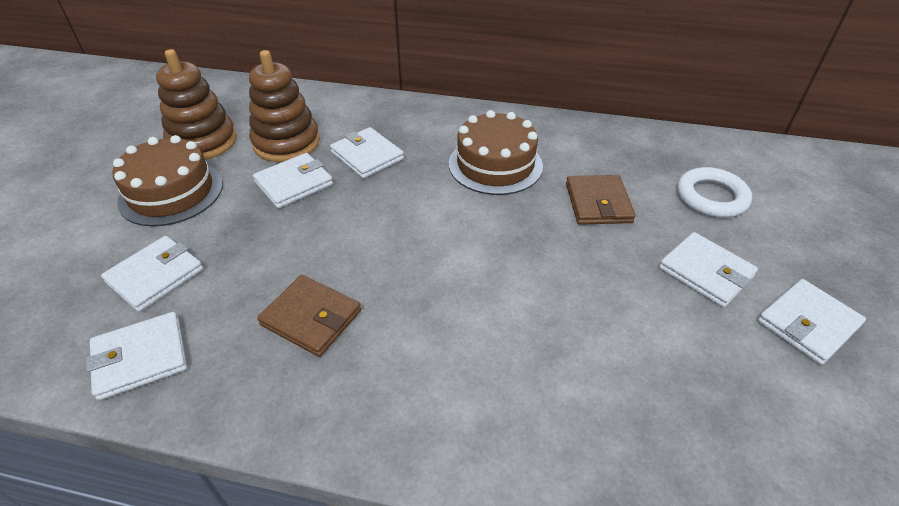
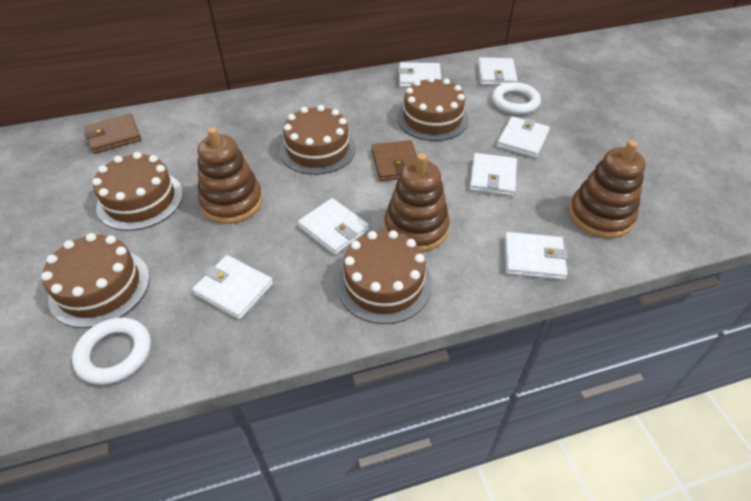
brown cake: 2 -> 5
brown stacking toy: 2 -> 3
white ring: 1 -> 2
white wallet: 6 -> 7

